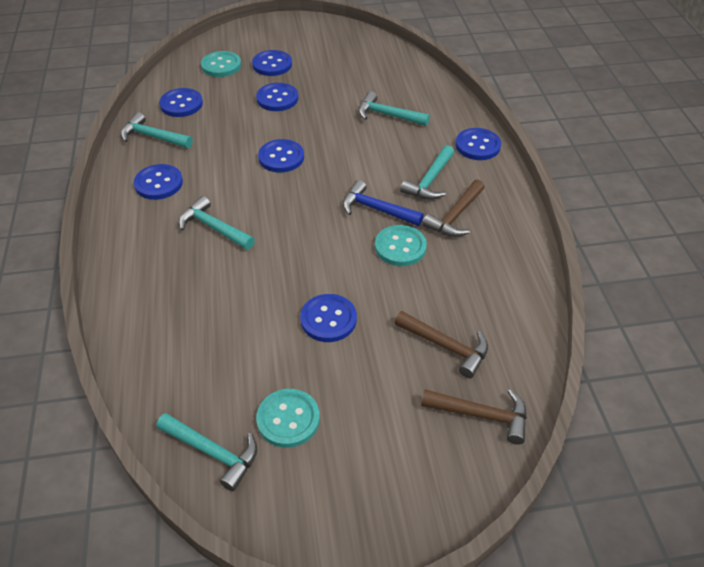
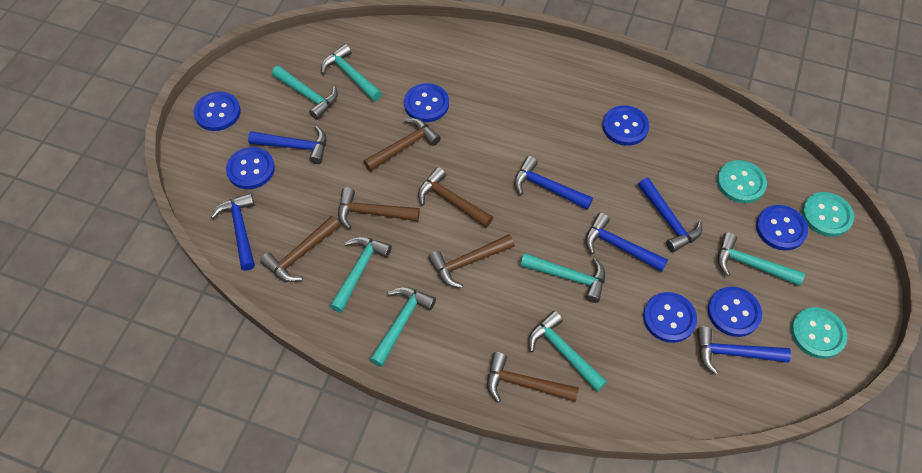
blue hammer: 1 -> 6
brown hammer: 3 -> 6
turquoise hammer: 5 -> 7

